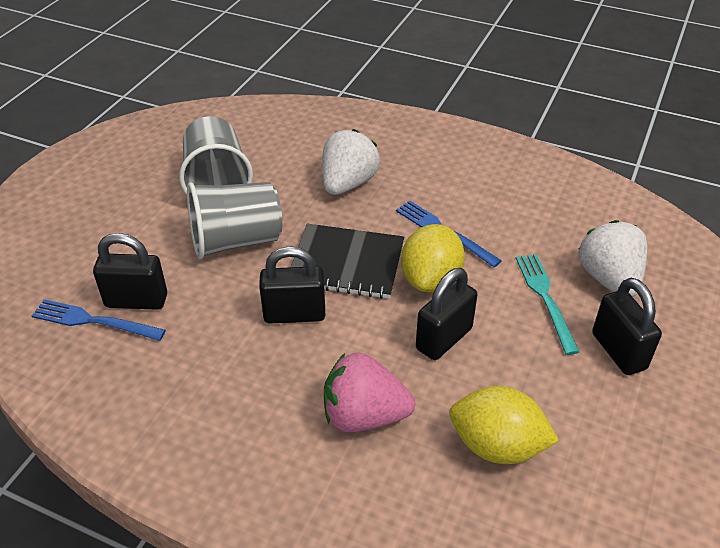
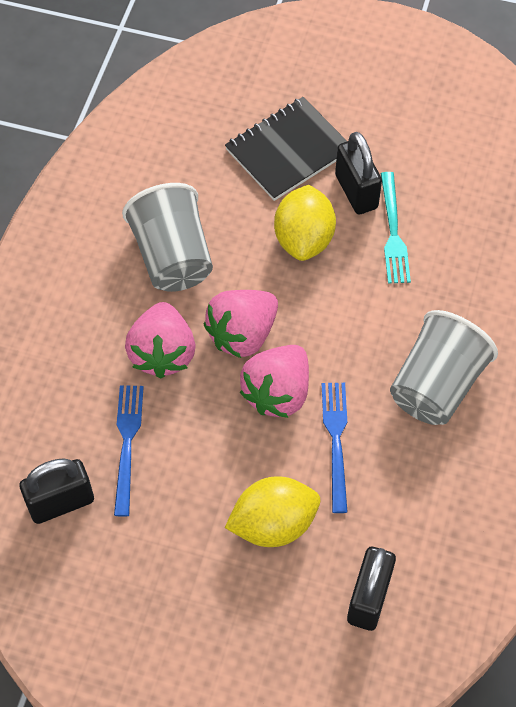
black padlock: 4 -> 3
pink strawberry: 1 -> 3
white strawberry: 2 -> 0

